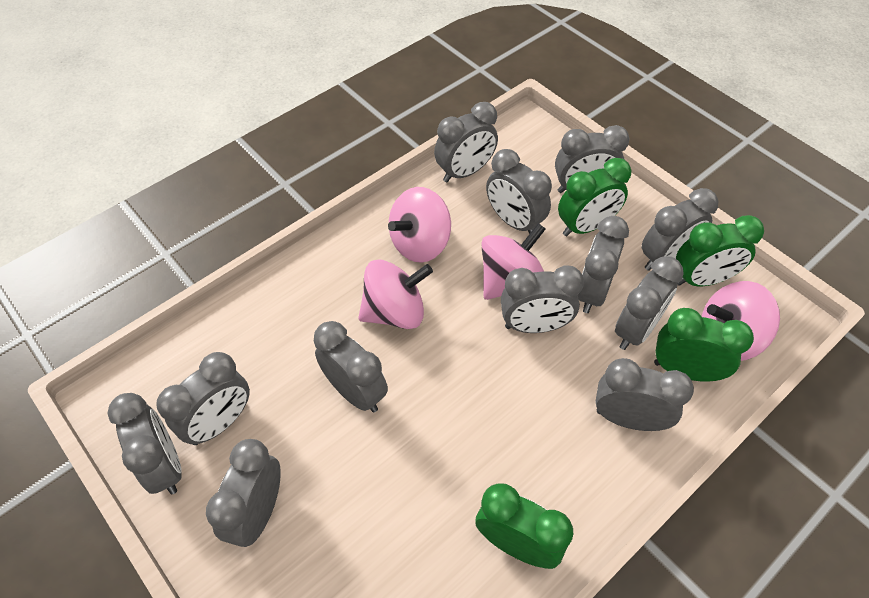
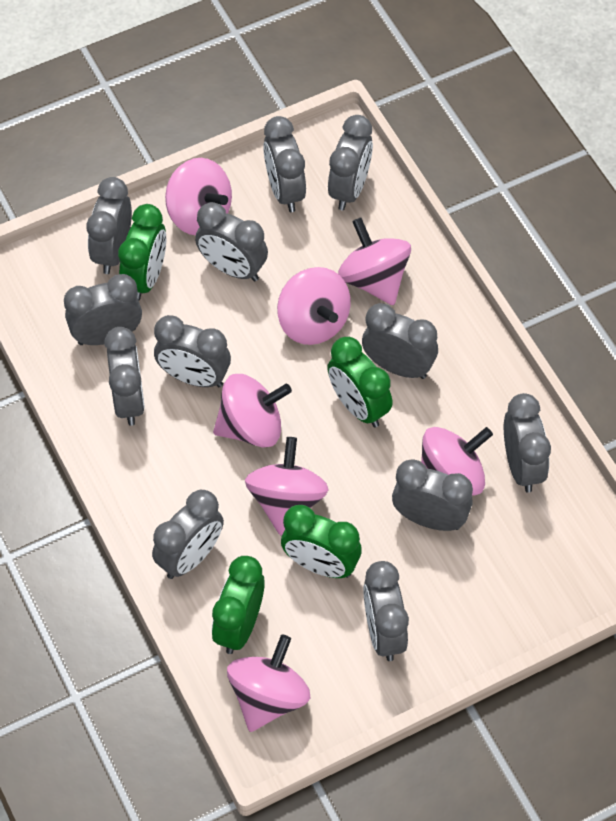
pink spinning top: 4 -> 7

